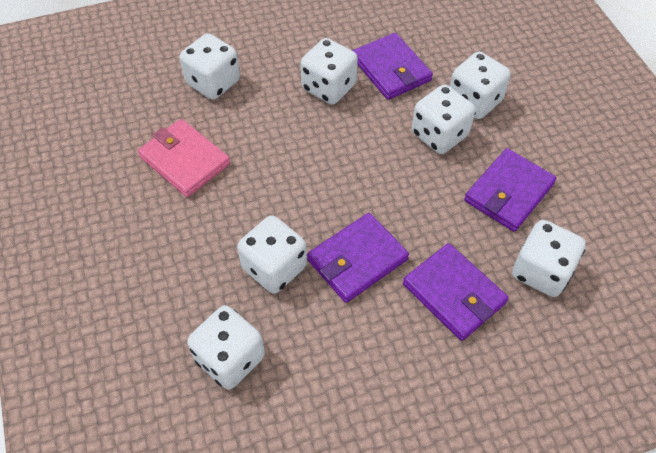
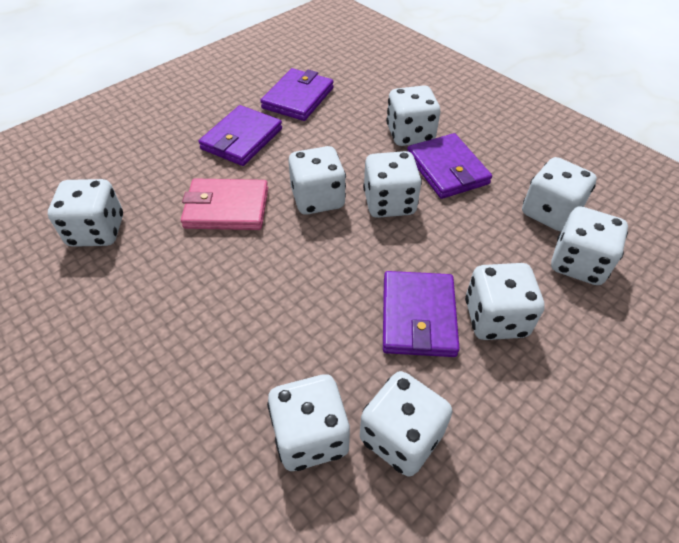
white dice: 7 -> 9

